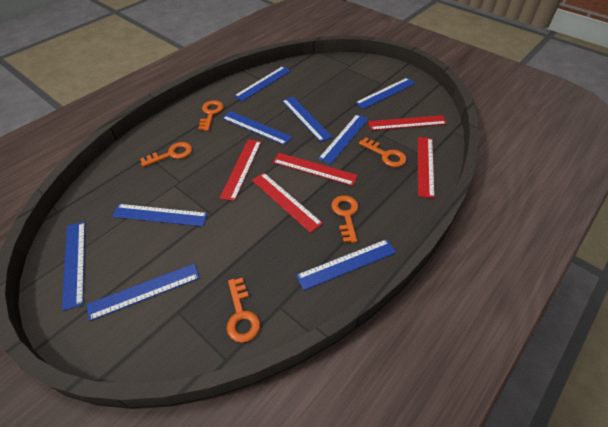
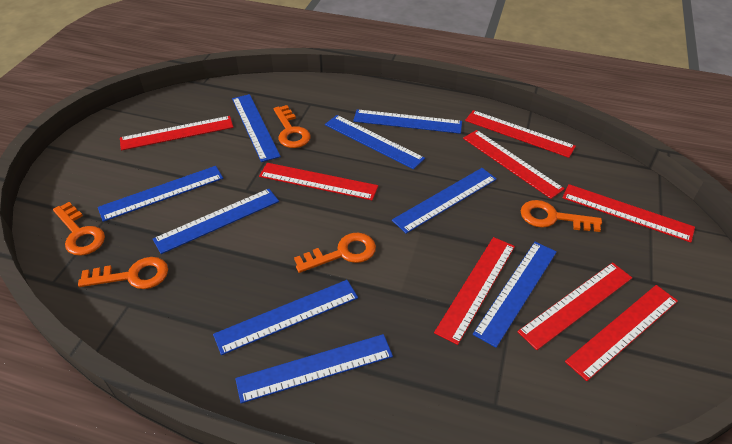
red ruler: 5 -> 8

